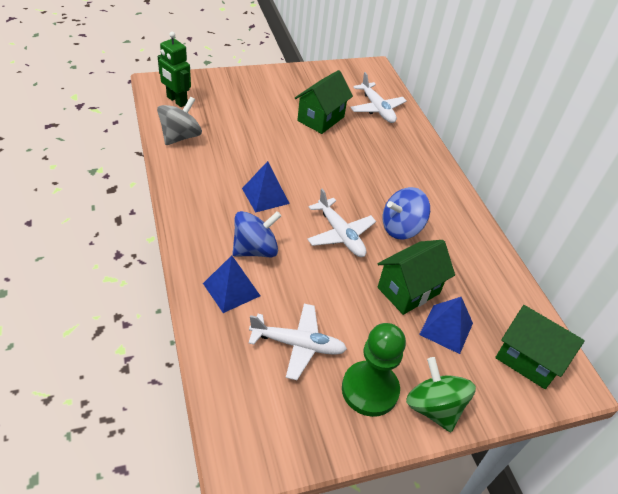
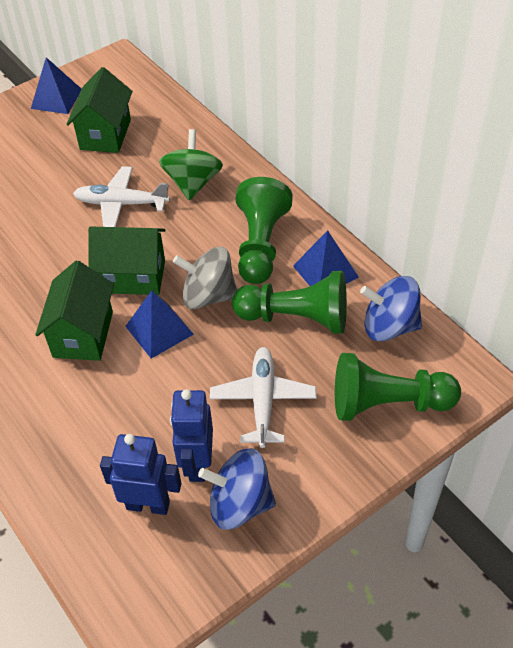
blue robot: 0 -> 2
green pawn: 1 -> 3
green robot: 1 -> 0
white plane: 3 -> 2

